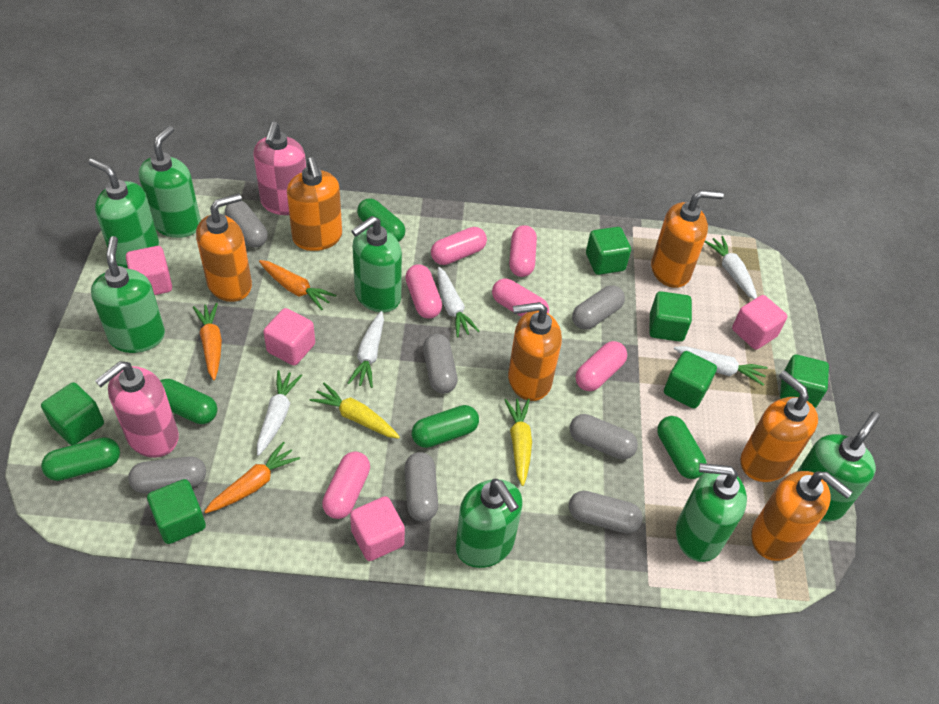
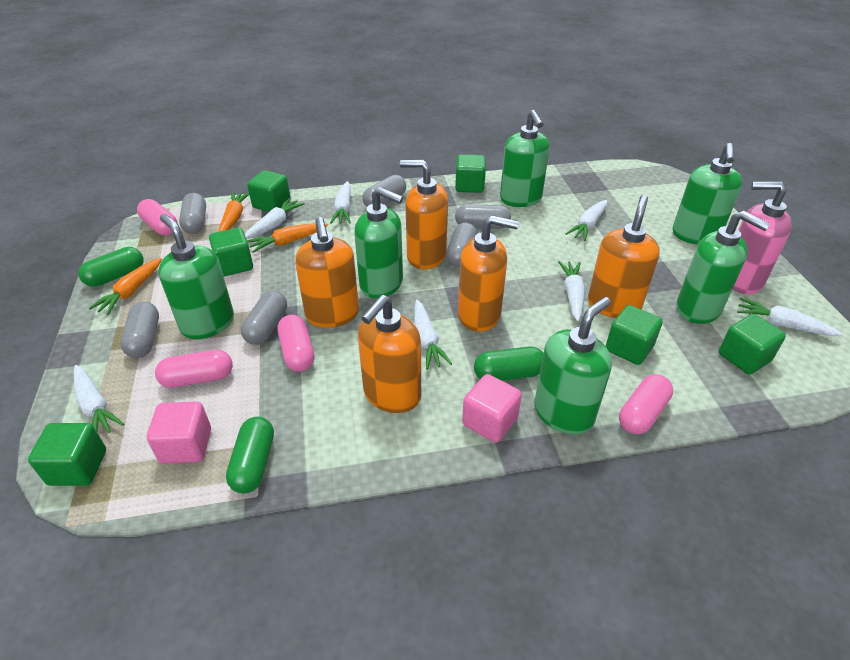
green capsule: 5 -> 3
green soap dispenser: 7 -> 6
grey capsule: 7 -> 6
orange soap dispenser: 6 -> 5
pink capsule: 6 -> 4
pink cube: 4 -> 2
pink soap dispenser: 2 -> 1
white carrot: 5 -> 7
yellow carrot: 2 -> 0

